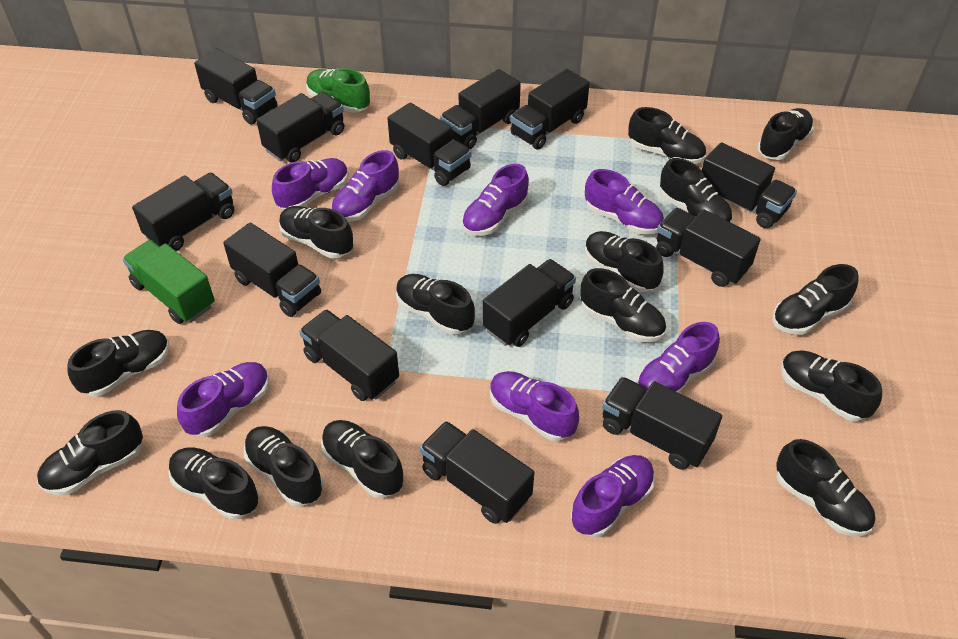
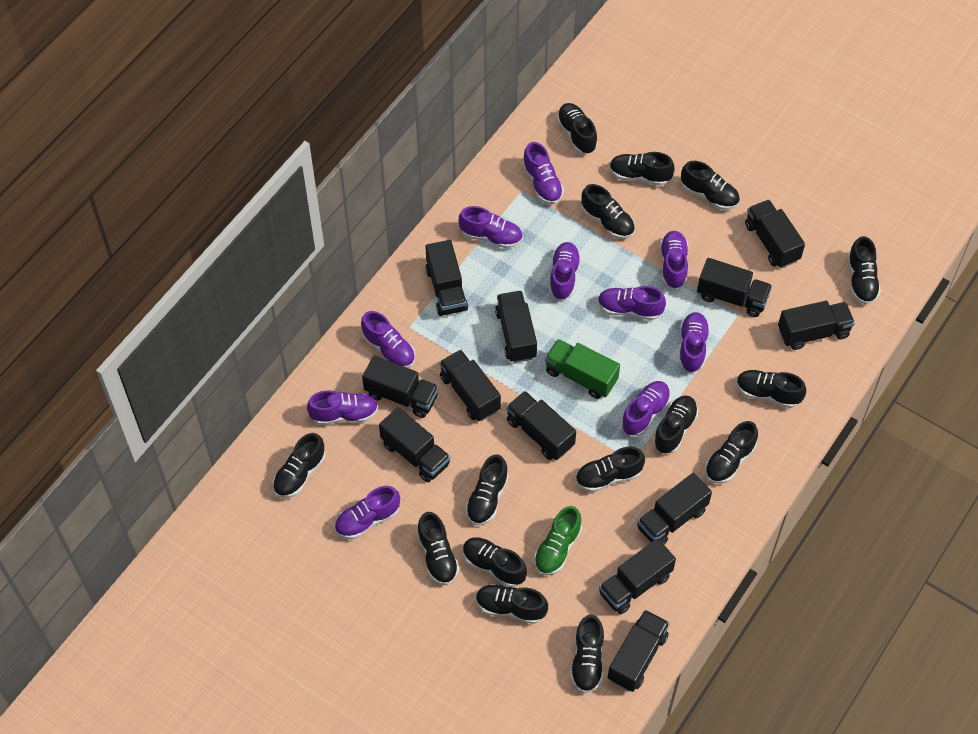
black truck: 13 -> 12
purple shoe: 8 -> 10

